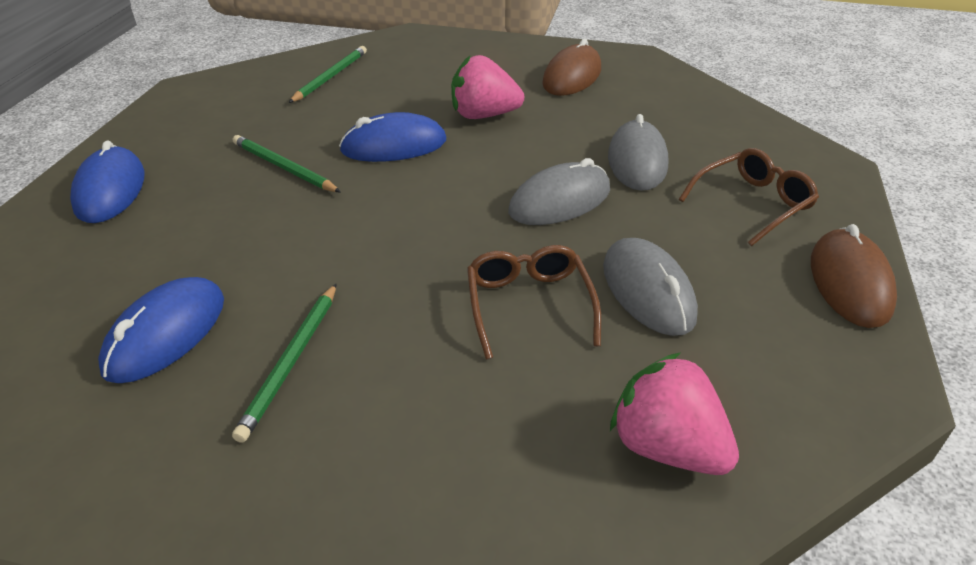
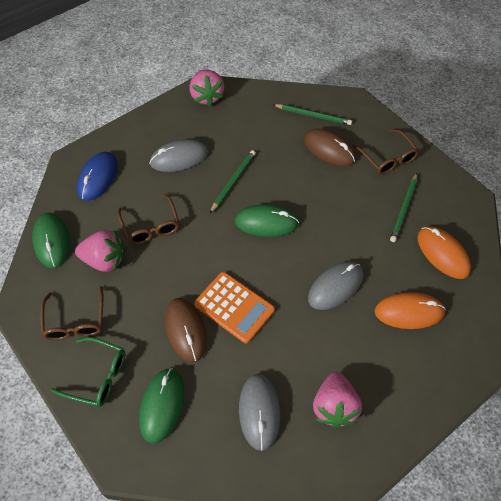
blue mouse: 3 -> 1
brown glasses: 2 -> 3
green glasses: 0 -> 1
green mouse: 0 -> 3
orange calculator: 0 -> 1
orange mouse: 0 -> 2
pink strawberry: 2 -> 3

